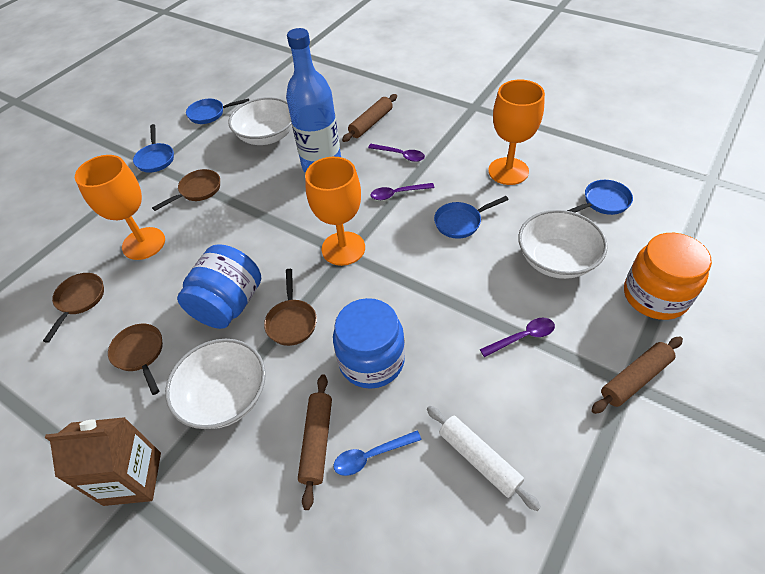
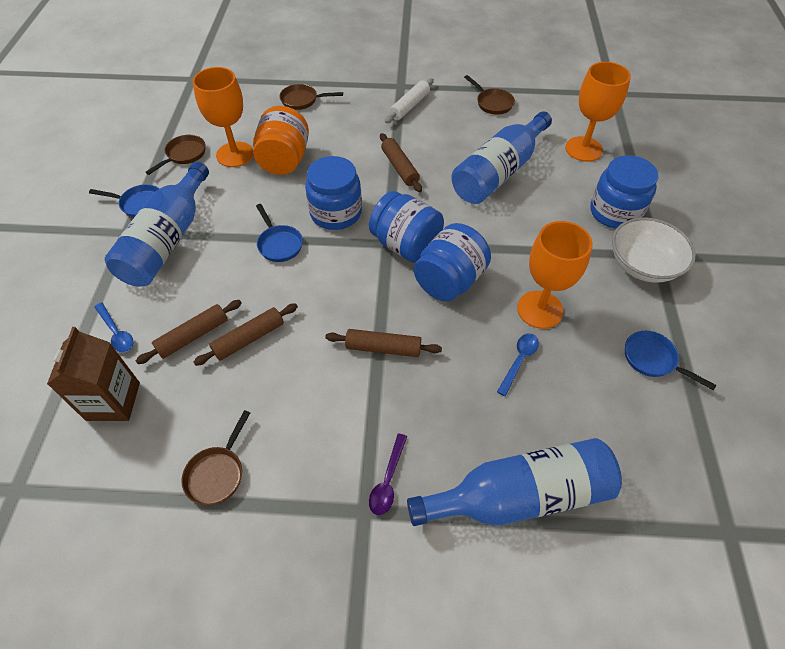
blue bottle: 1 -> 3
blue jar: 2 -> 4
blue pan: 4 -> 3
blue spoon: 1 -> 2
brown rolling pin: 3 -> 4
purple spoon: 3 -> 1
white bowl: 3 -> 1

